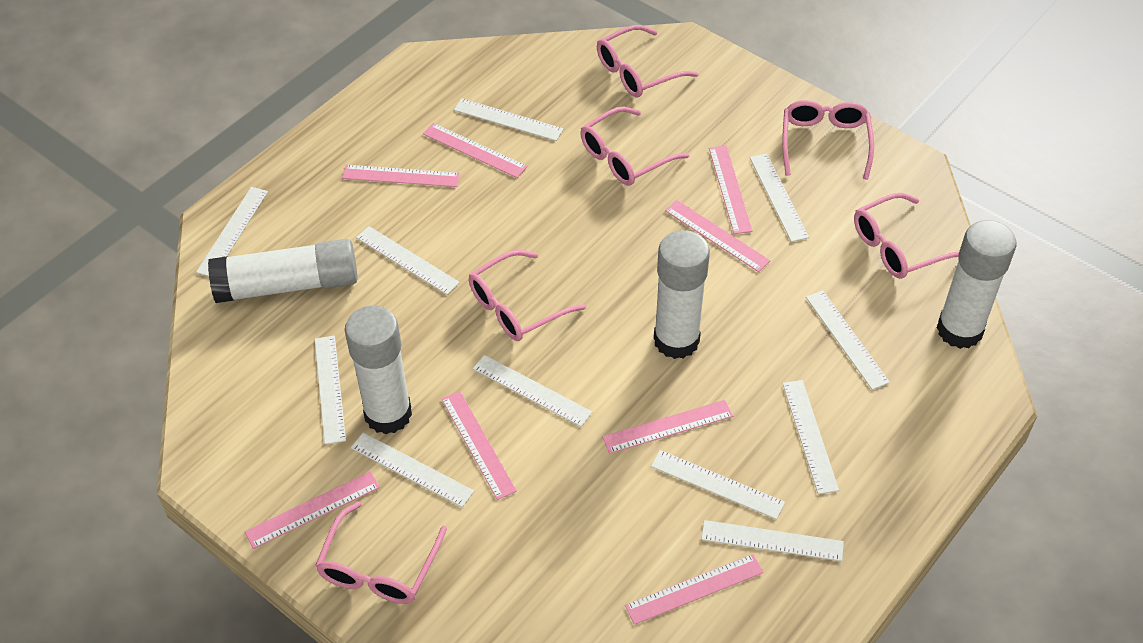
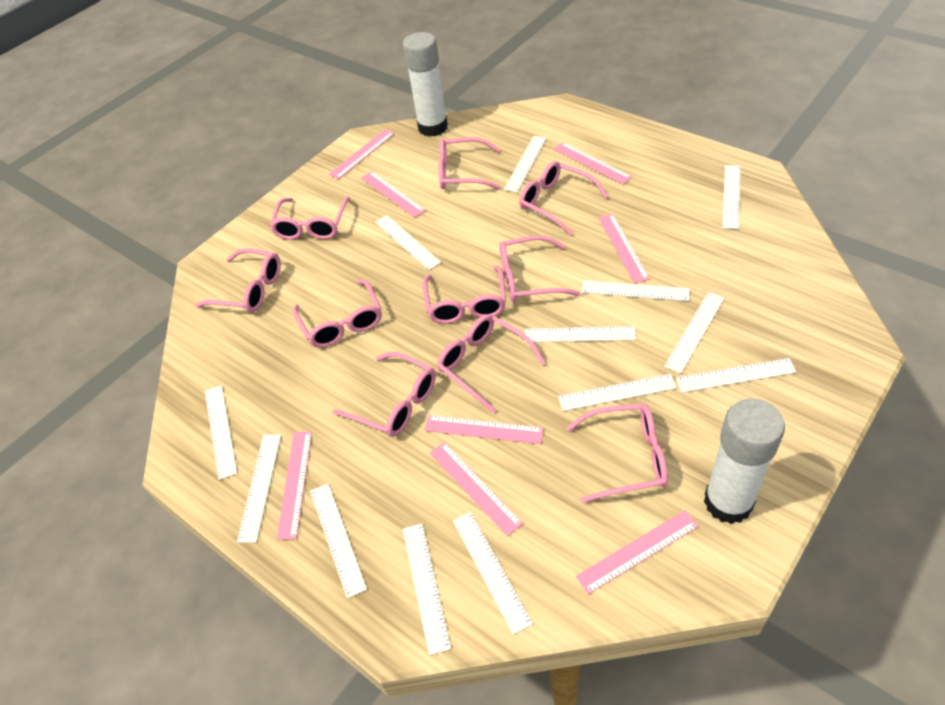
pink glasses: 6 -> 10
white glue stick: 4 -> 2
white ruler: 11 -> 13

